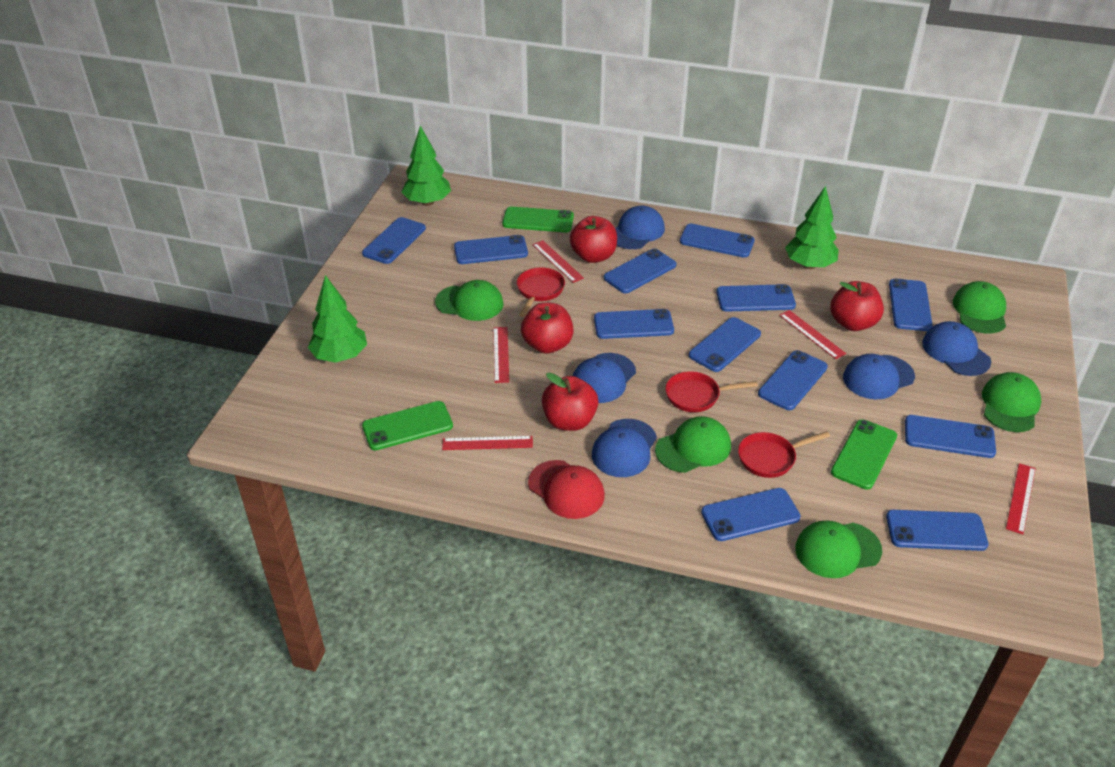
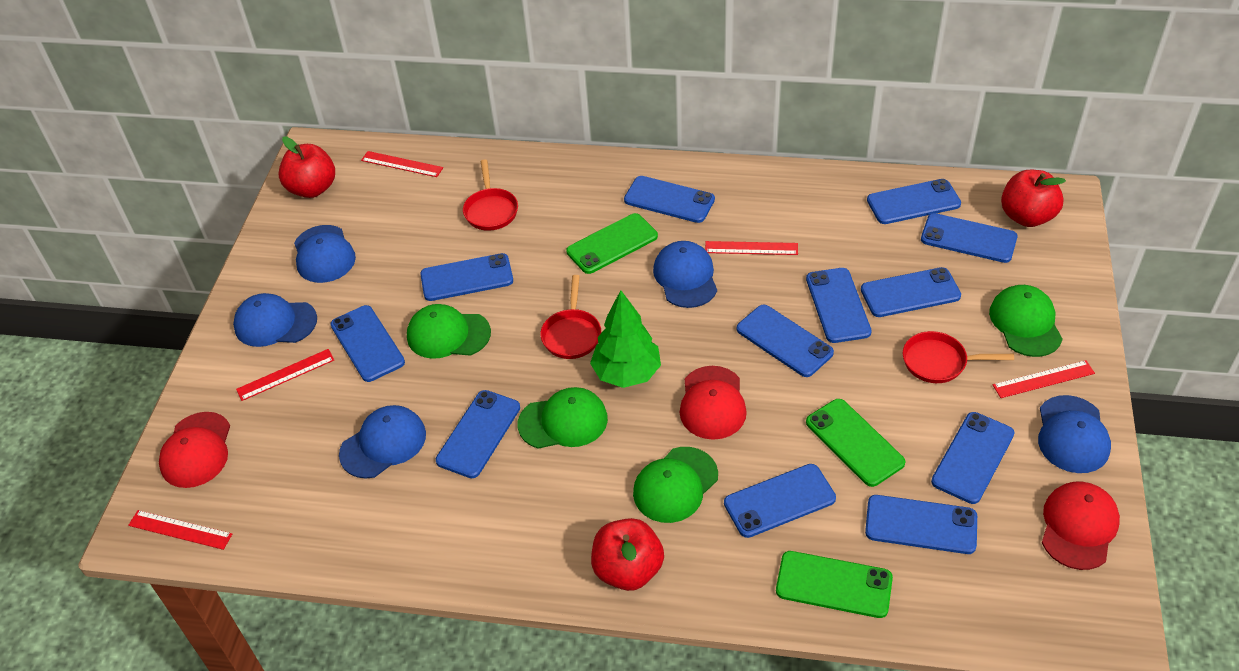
green cap: 5 -> 4
green tree: 3 -> 1
red apple: 4 -> 3
red cap: 1 -> 3

